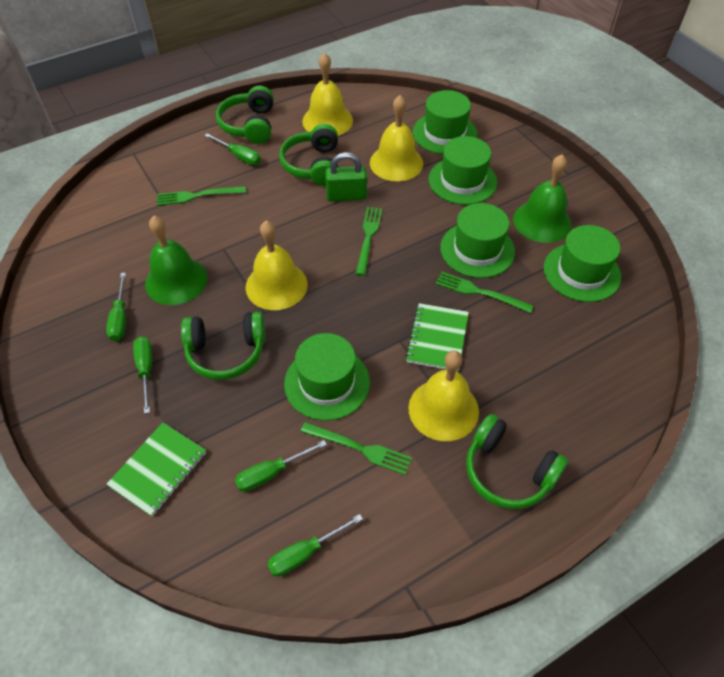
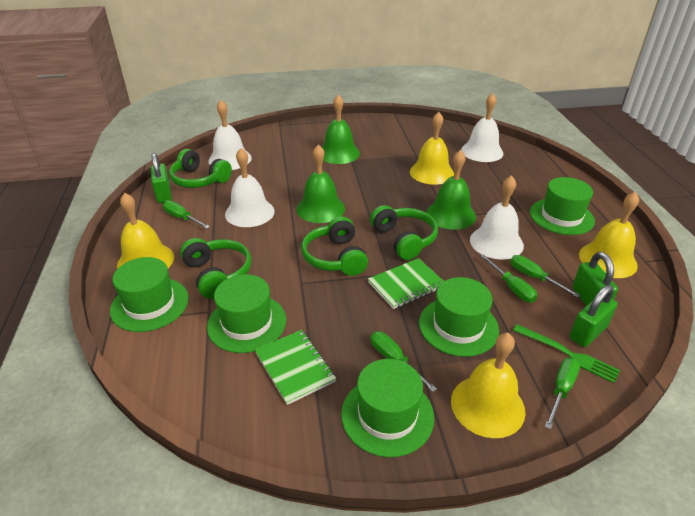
green bell: 2 -> 3
green fork: 4 -> 1
green padlock: 1 -> 3
white bell: 0 -> 4

